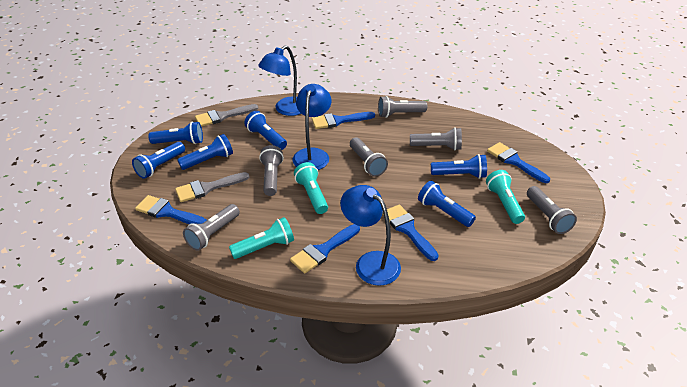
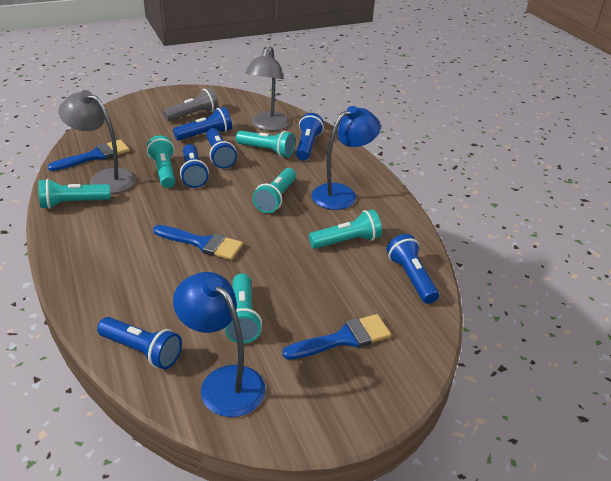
blue brush: 5 -> 3
blue lamp: 3 -> 2
grey brush: 2 -> 0
grey flashlight: 6 -> 1
grey lamp: 0 -> 2
turquoise flashlight: 3 -> 6

